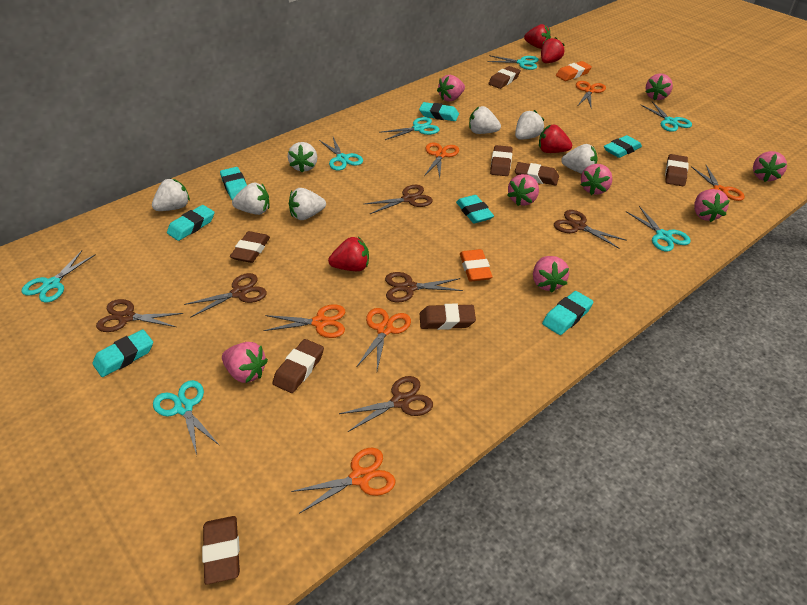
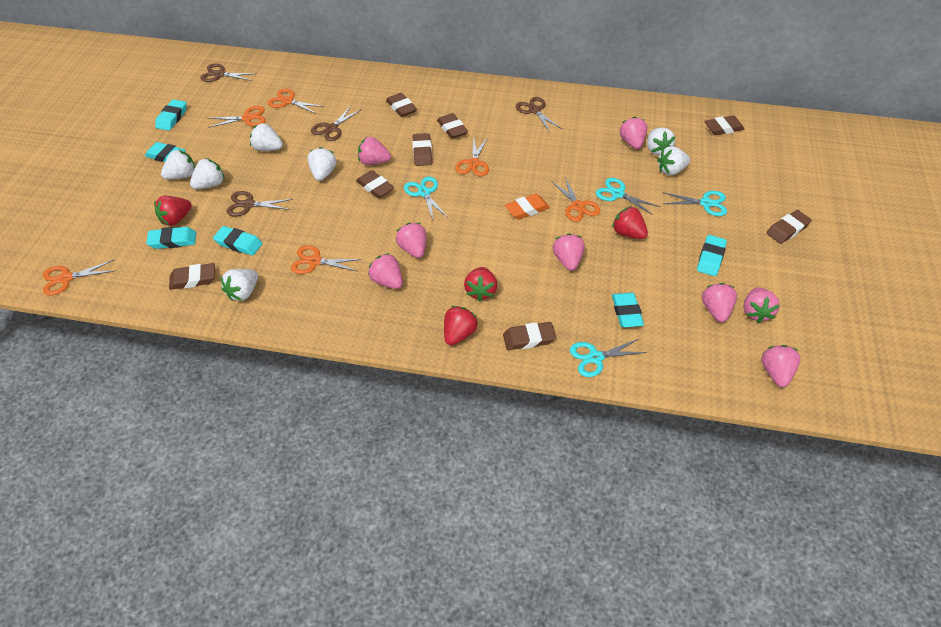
brown scissors: 6 -> 4
orange eraser: 2 -> 1
turquoise eraser: 7 -> 6
turquoise scissors: 7 -> 4

